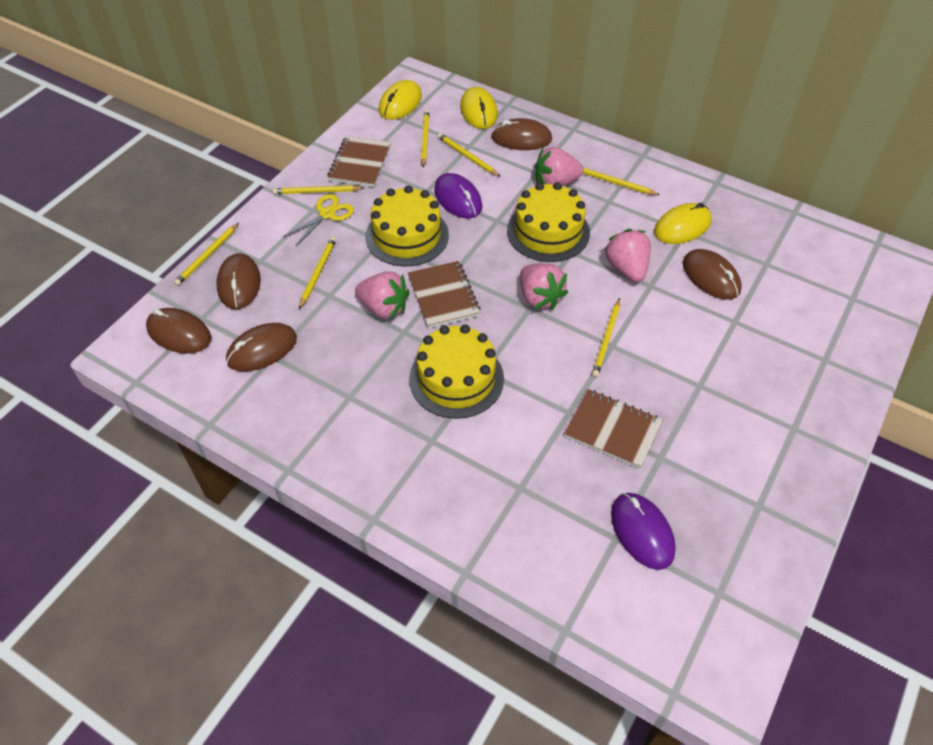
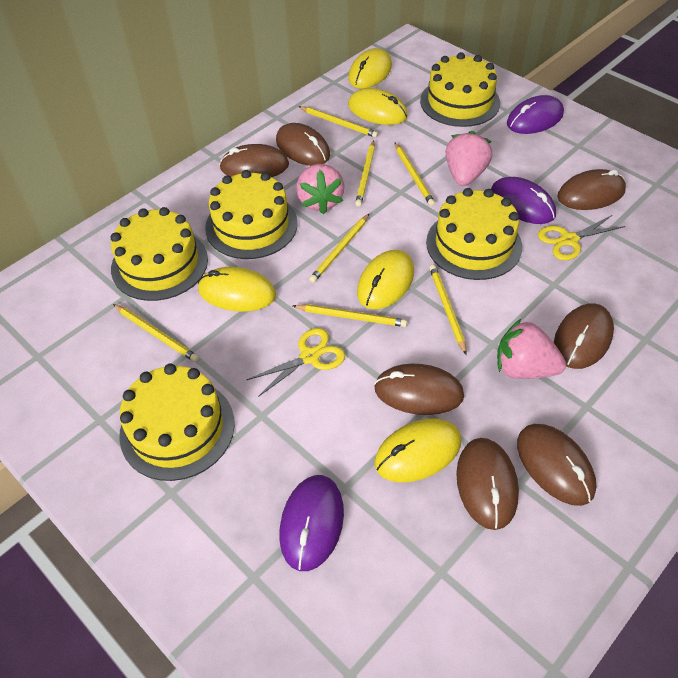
brown mouse: 5 -> 7
brown notebook: 3 -> 0
pink strawberry: 4 -> 3
purple mouse: 2 -> 3
yellow cake: 3 -> 5
yellow mouse: 3 -> 5
yellow scissors: 1 -> 2

